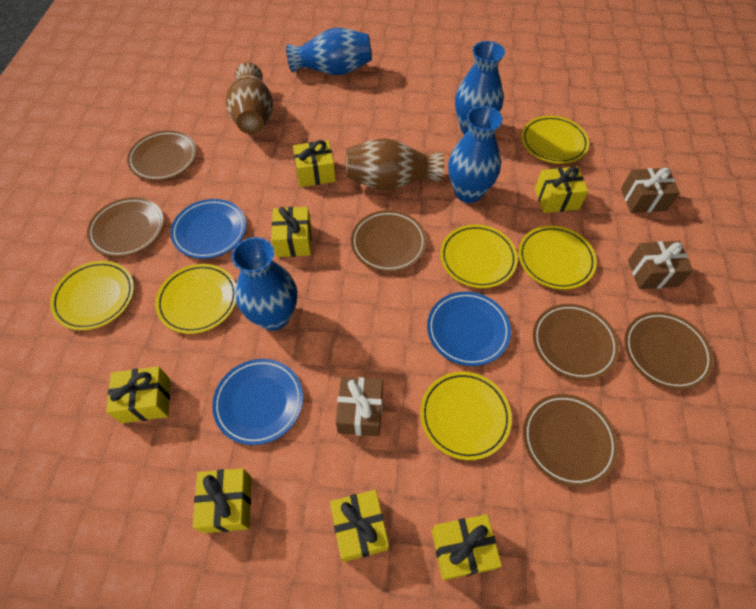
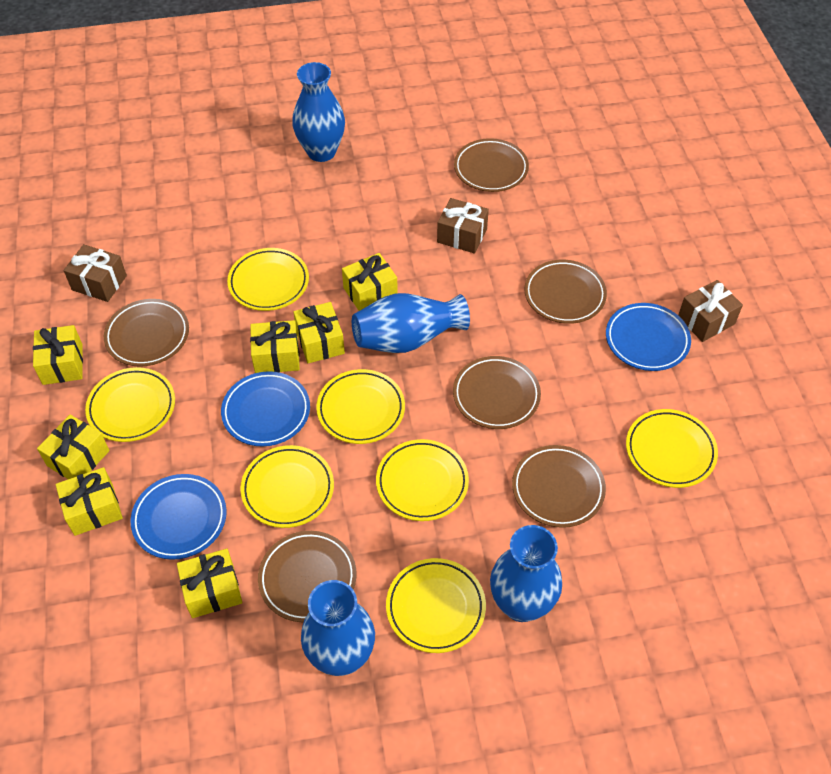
brown vase: 2 -> 0
yellow plate: 6 -> 7

